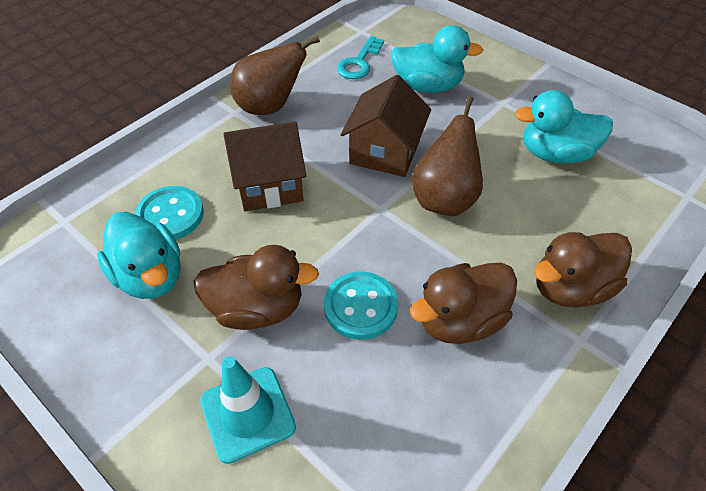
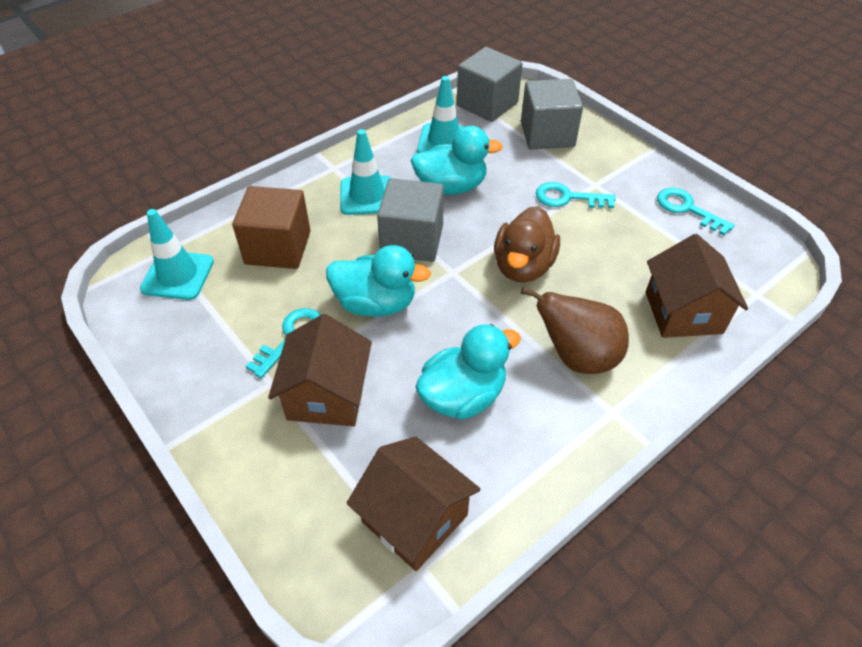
brown cube: 0 -> 1
brown duck: 3 -> 1
brown house: 2 -> 3
brown pear: 2 -> 1
grey cube: 0 -> 3
turquoise button: 2 -> 0
turquoise key: 1 -> 3
turquoise traffic cone: 1 -> 3

